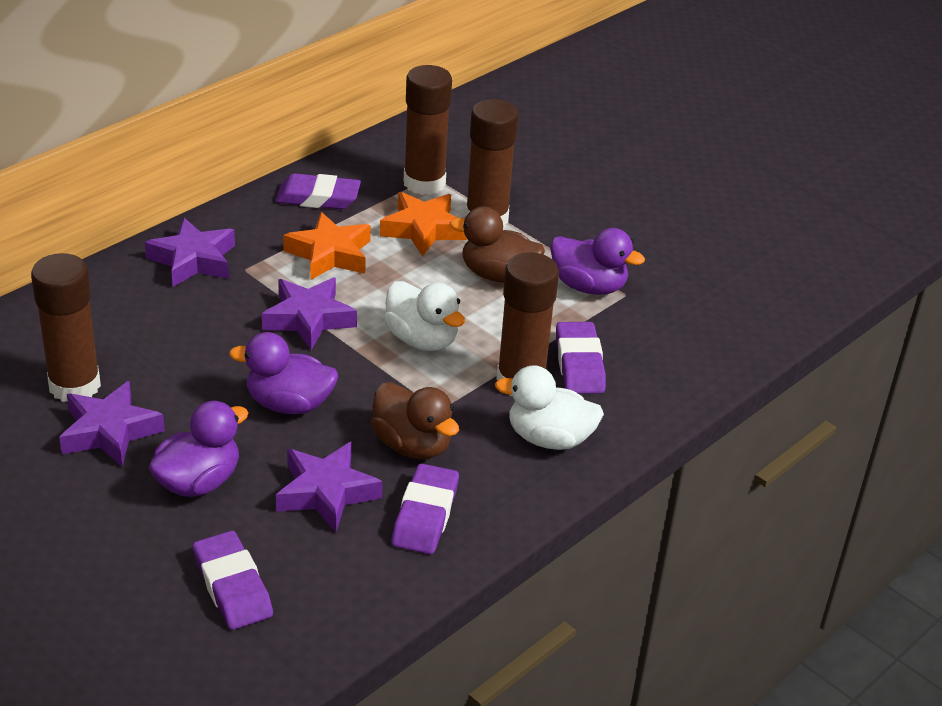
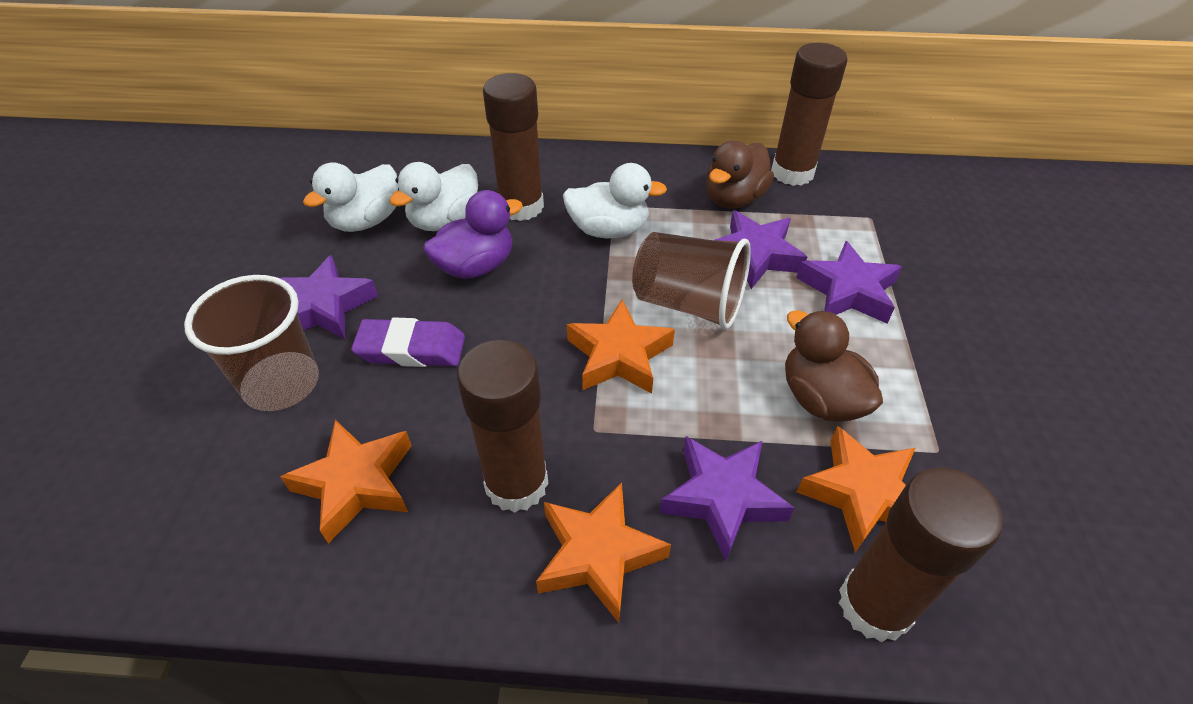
brown cup: 0 -> 2
orange star: 2 -> 4
purple duck: 3 -> 1
purple eraser: 4 -> 1
white duck: 2 -> 3

